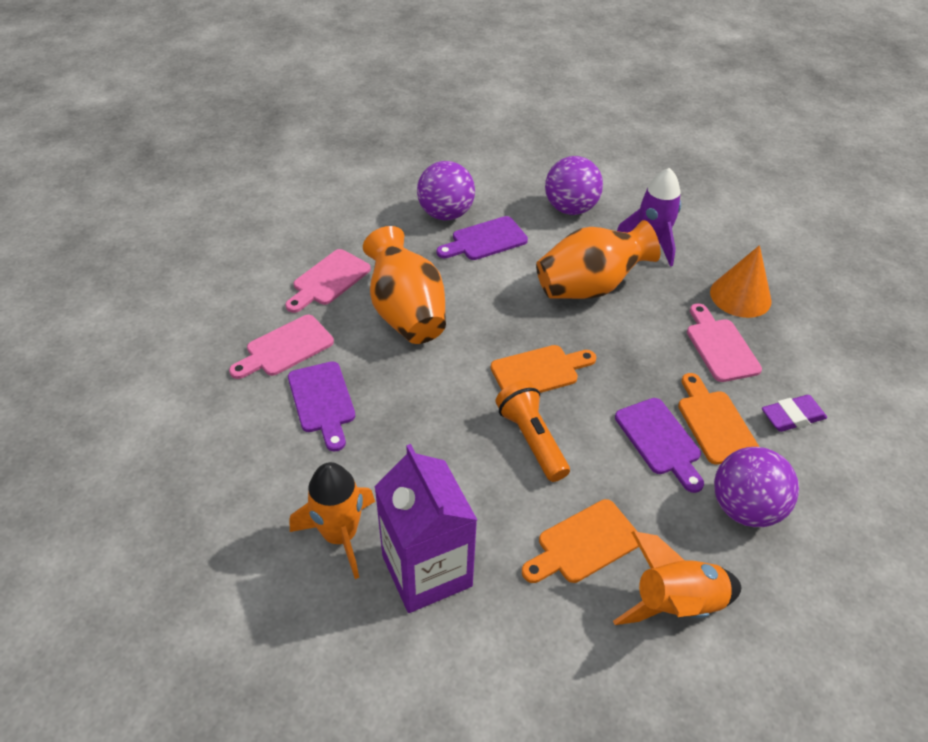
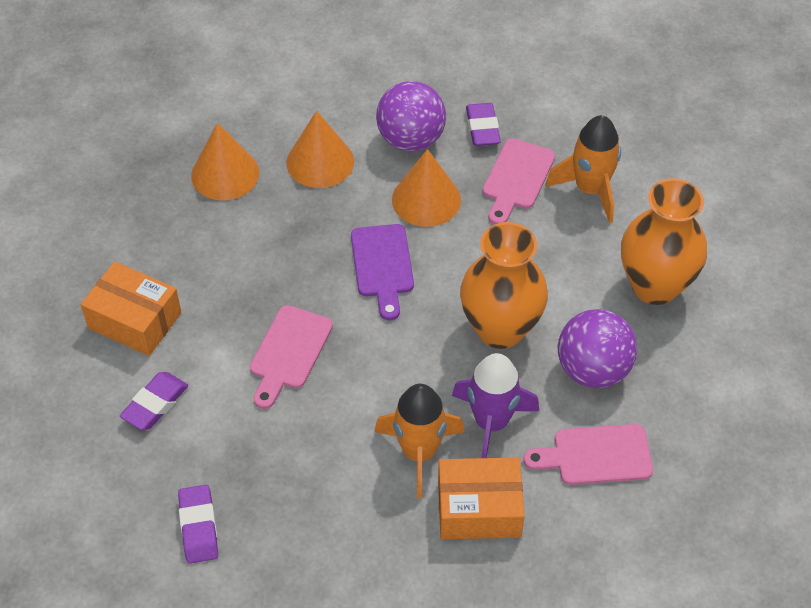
orange box: 0 -> 2
orange cone: 1 -> 3
orange cutting board: 3 -> 0
orange flashlight: 1 -> 0
purple ball: 3 -> 2
purple carton: 1 -> 0
purple cutting board: 3 -> 1
purple eraser: 1 -> 3

